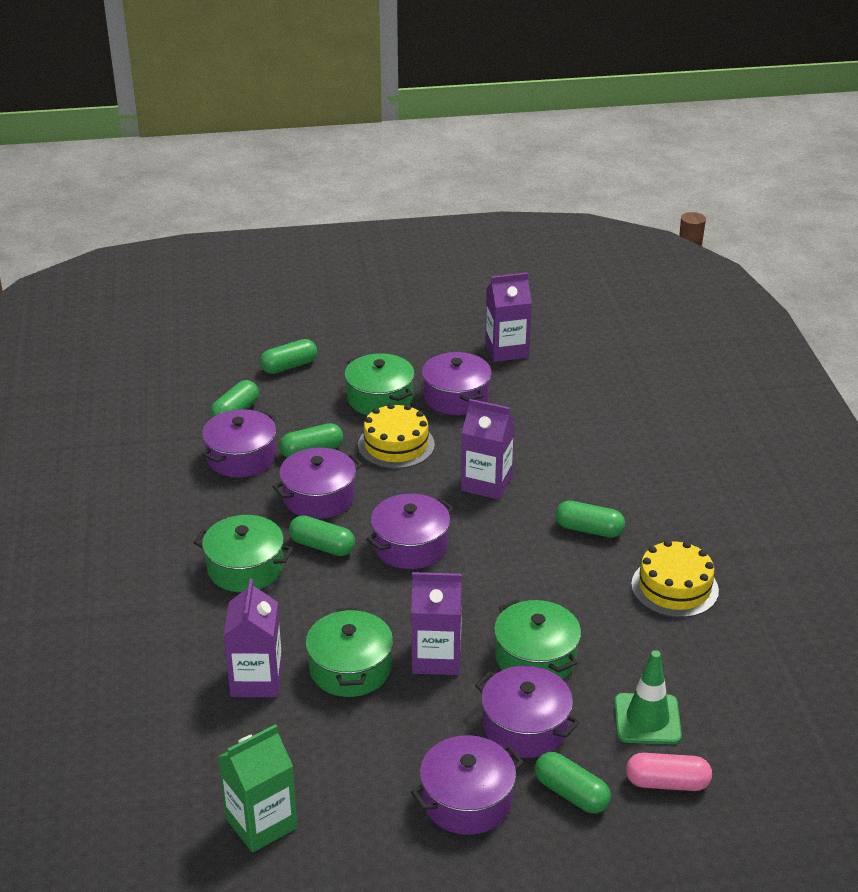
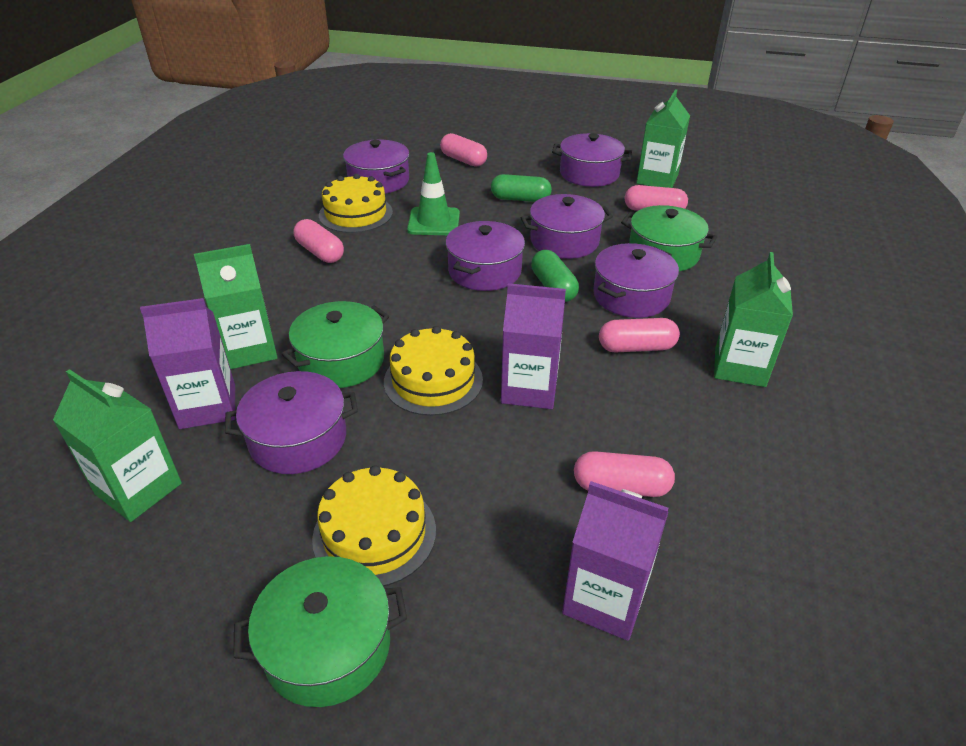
green capsule: 6 -> 2
green carton: 1 -> 4
green pot: 4 -> 3
pink capsule: 1 -> 5
purple carton: 4 -> 3
yellow cake: 2 -> 3

